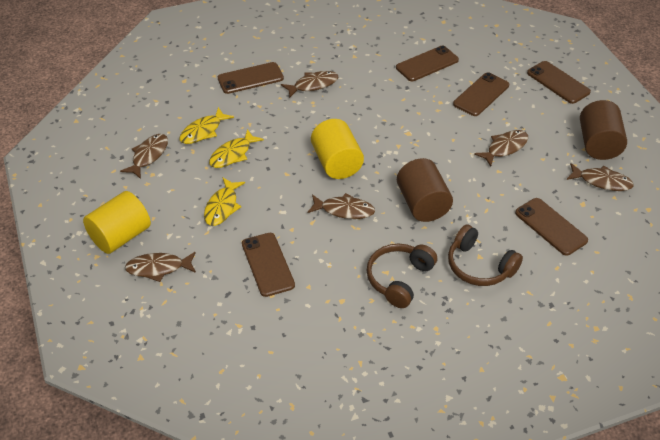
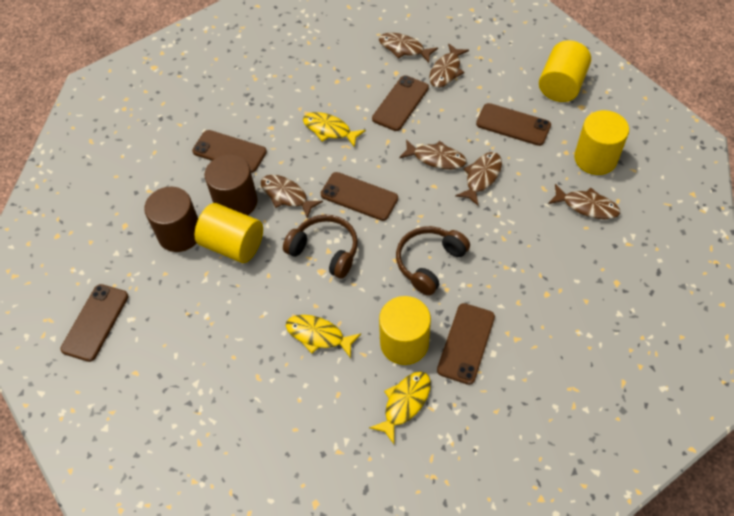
yellow cylinder: 2 -> 4

